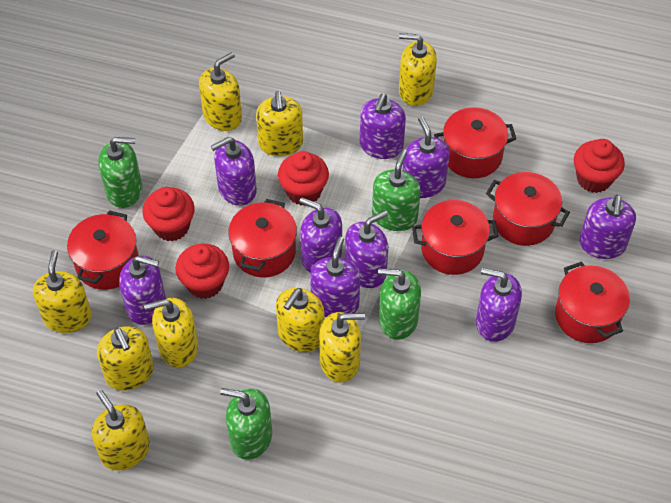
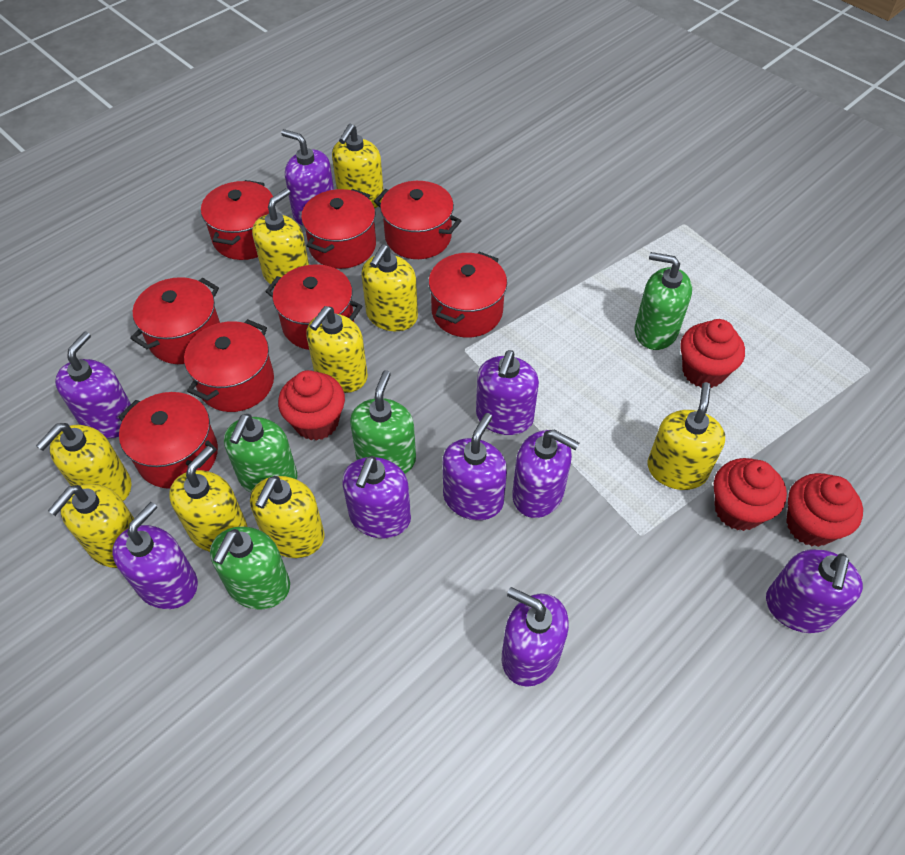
red pot: 6 -> 8

